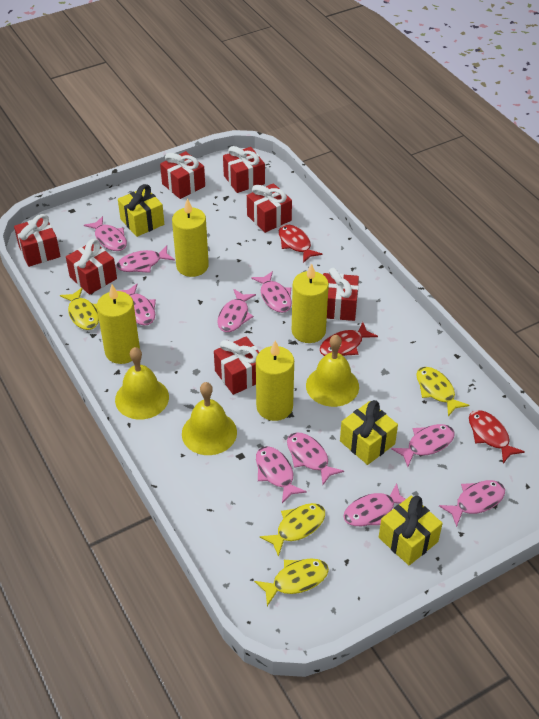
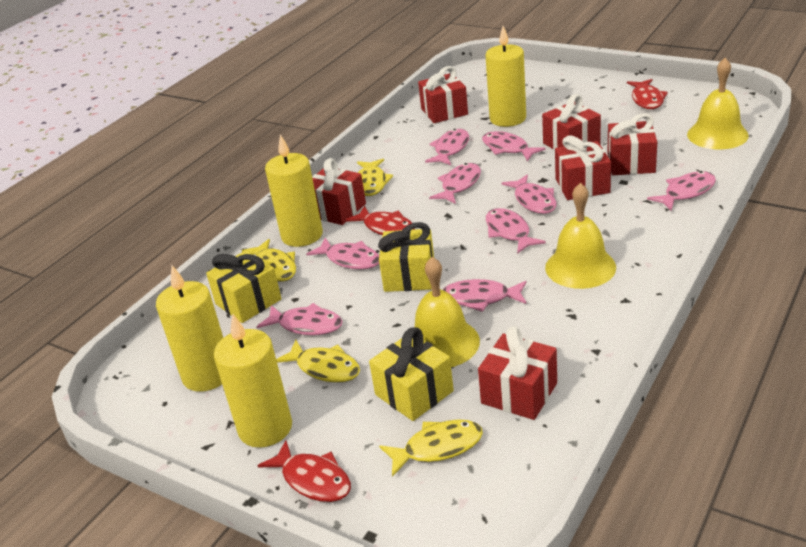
pink fish: 10 -> 9
red gift: 7 -> 6

